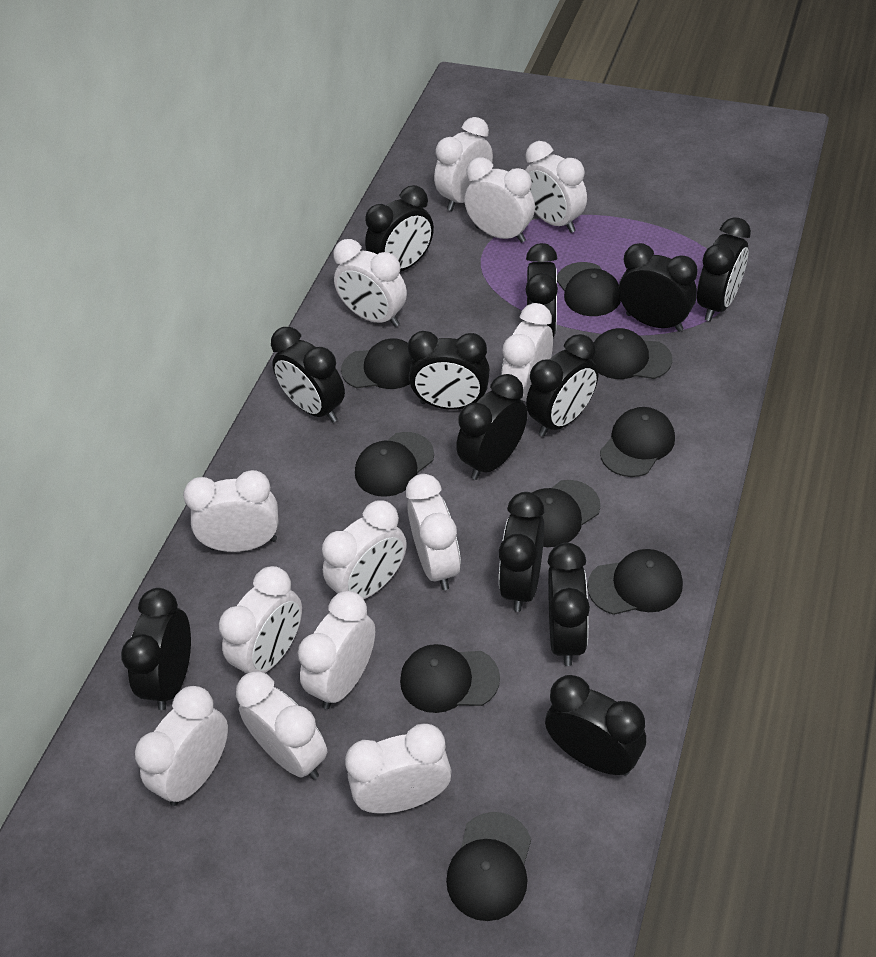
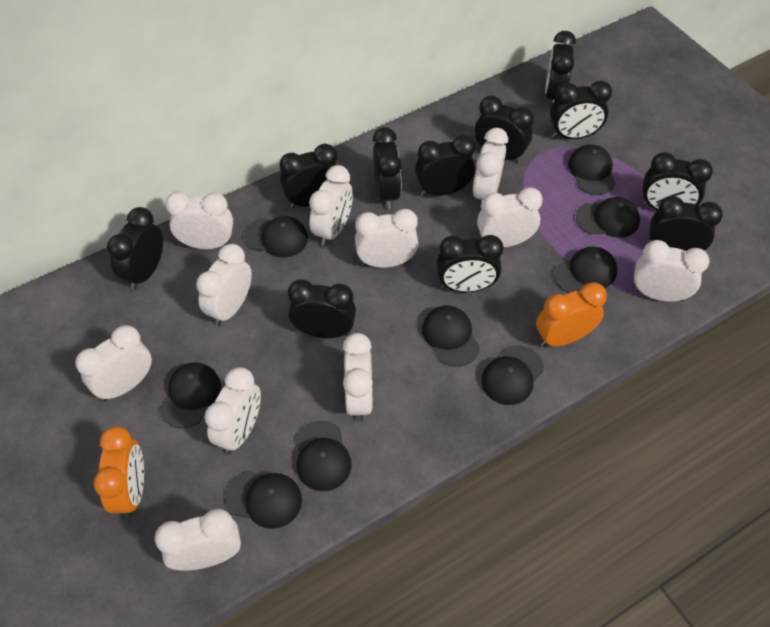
black clock: 12 -> 11
orange clock: 0 -> 2
white clock: 13 -> 11

